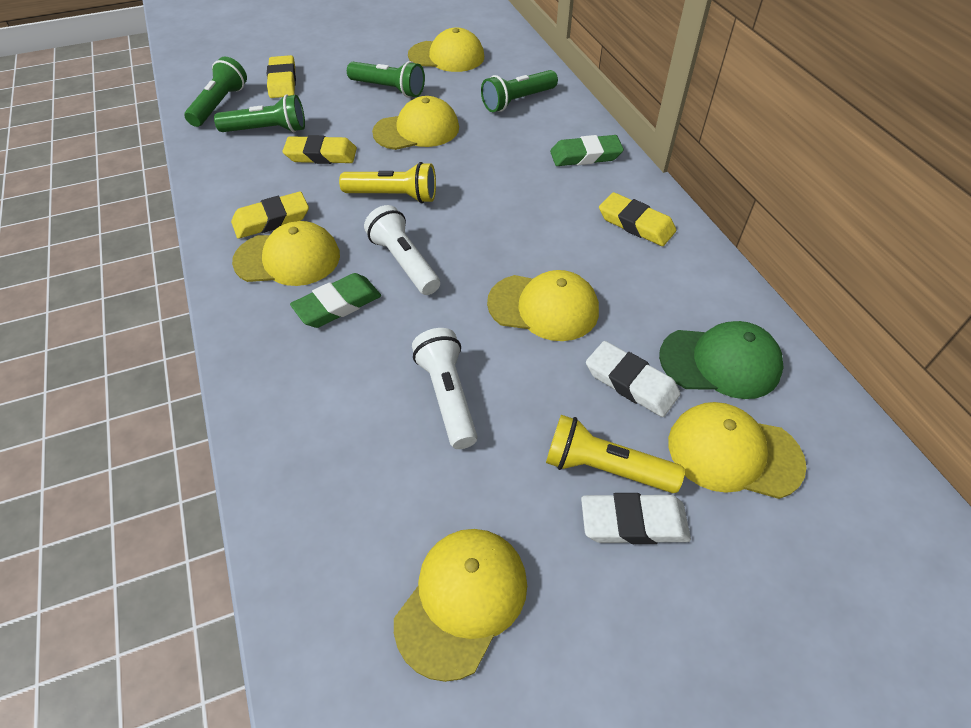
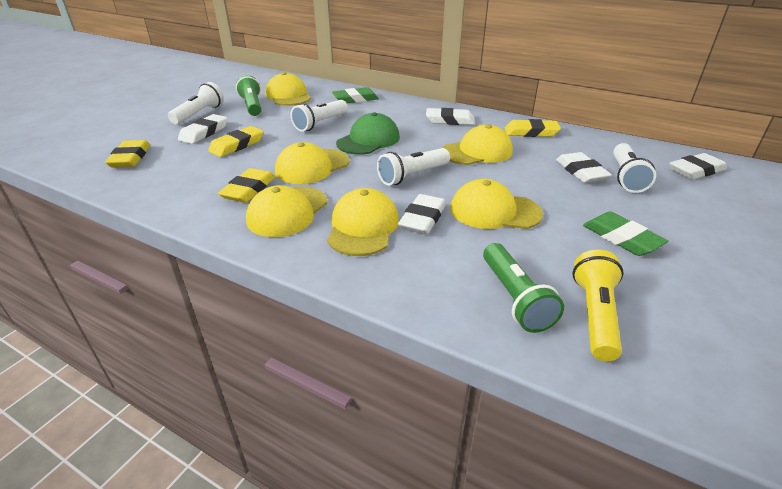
green flashlight: 4 -> 2
white eraser: 2 -> 5
white flashlight: 2 -> 4
yellow flashlight: 2 -> 1

